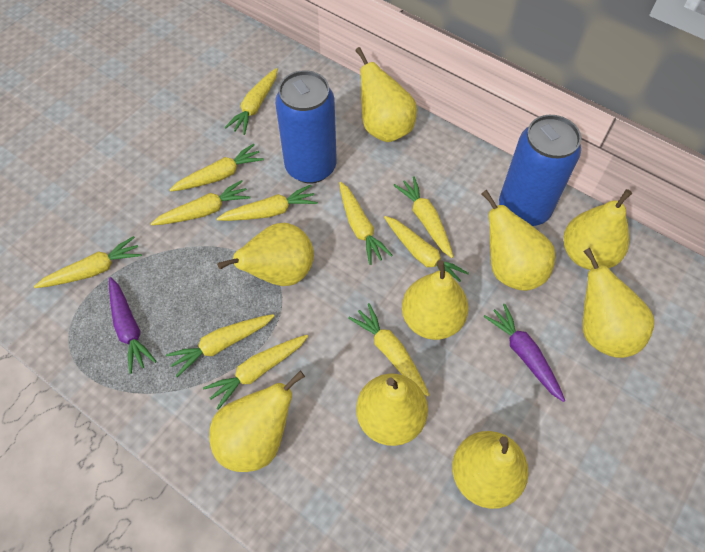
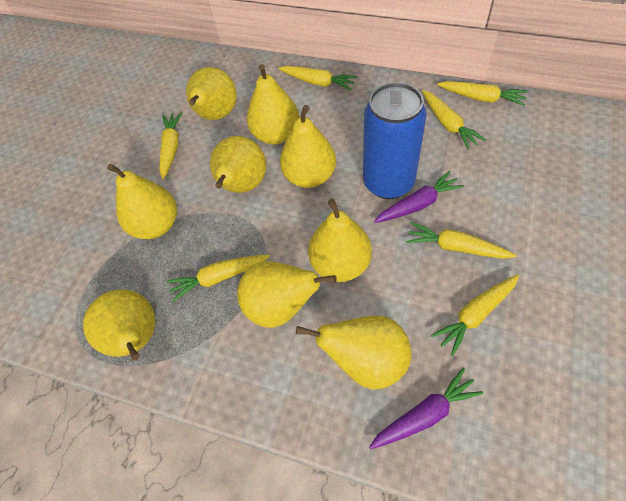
blue can: 2 -> 1
yellow carrot: 11 -> 7

